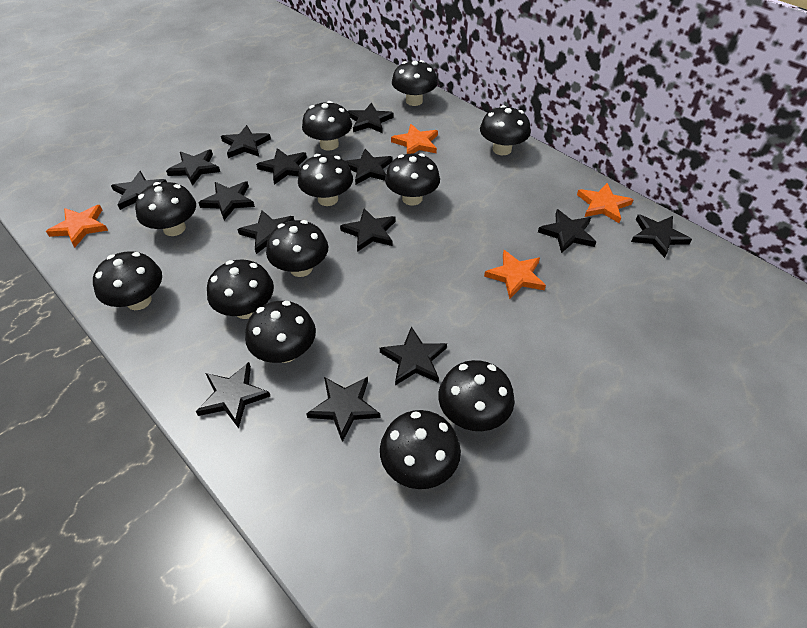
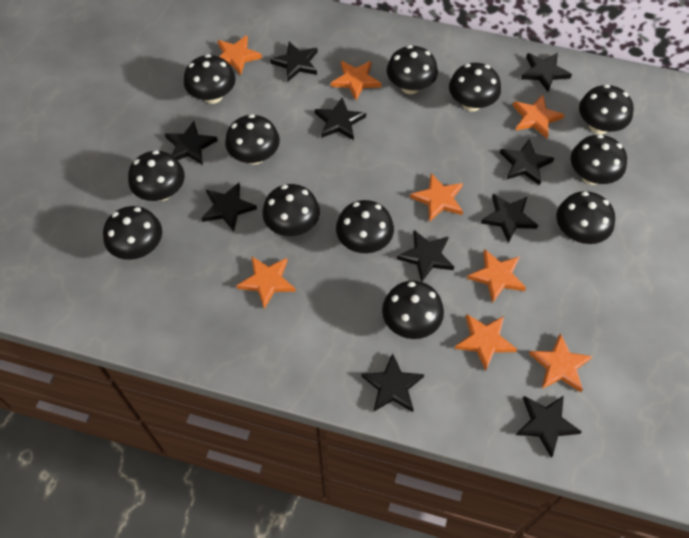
black star: 14 -> 10
orange star: 4 -> 8

